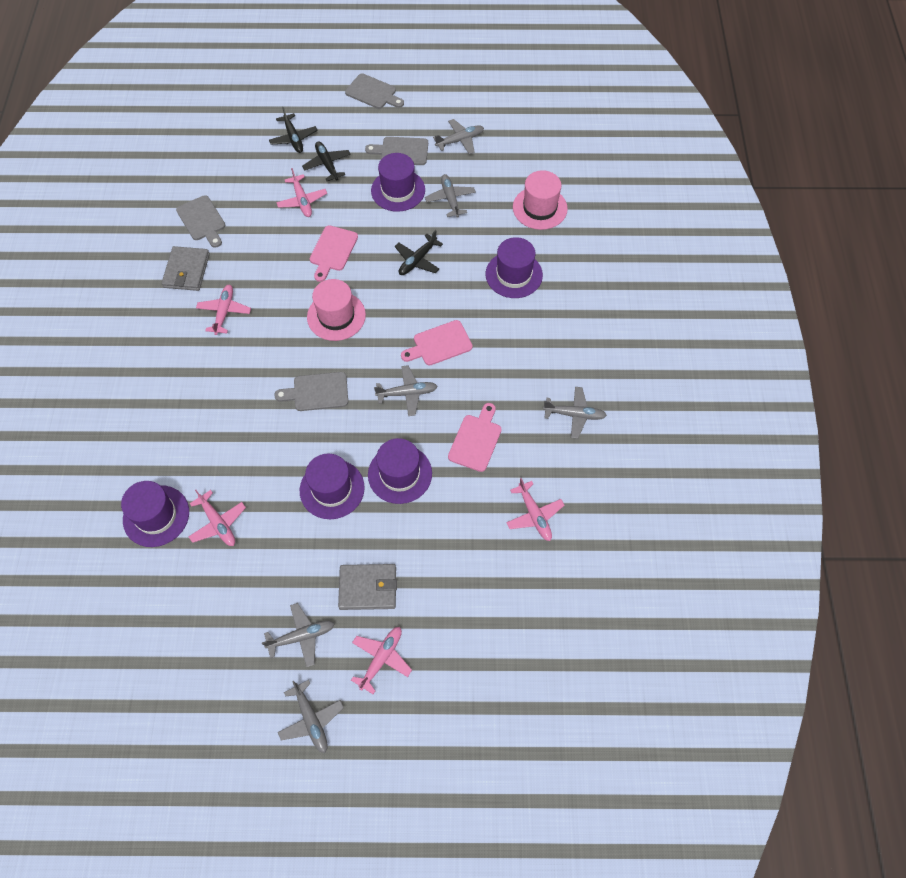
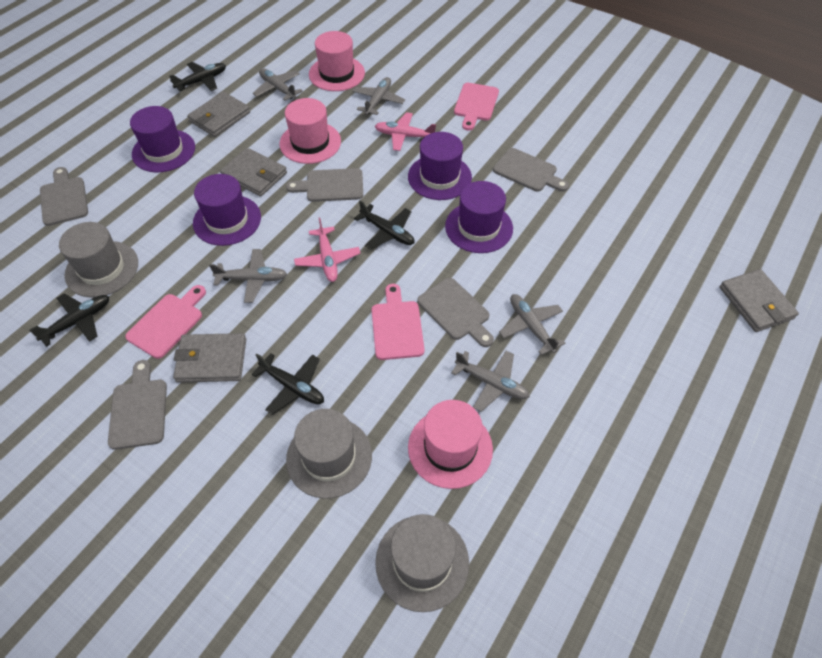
black plane: 3 -> 4
grey cutting board: 4 -> 5
grey hat: 0 -> 3
grey plane: 6 -> 5
grey wallet: 2 -> 4
pink hat: 2 -> 3
pink plane: 5 -> 2
purple hat: 5 -> 4

